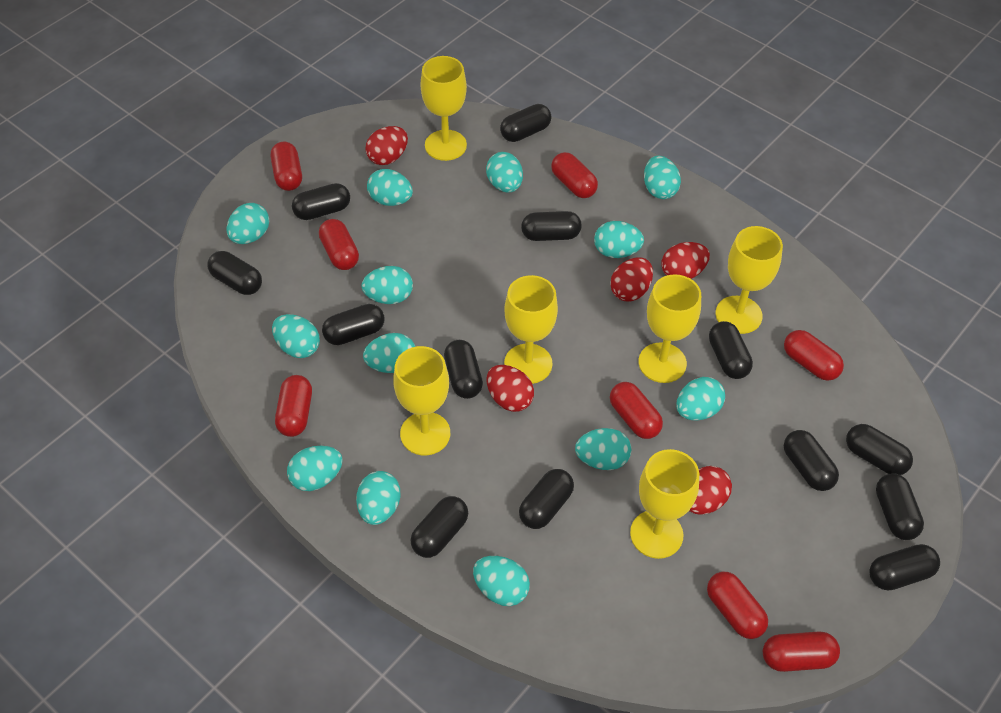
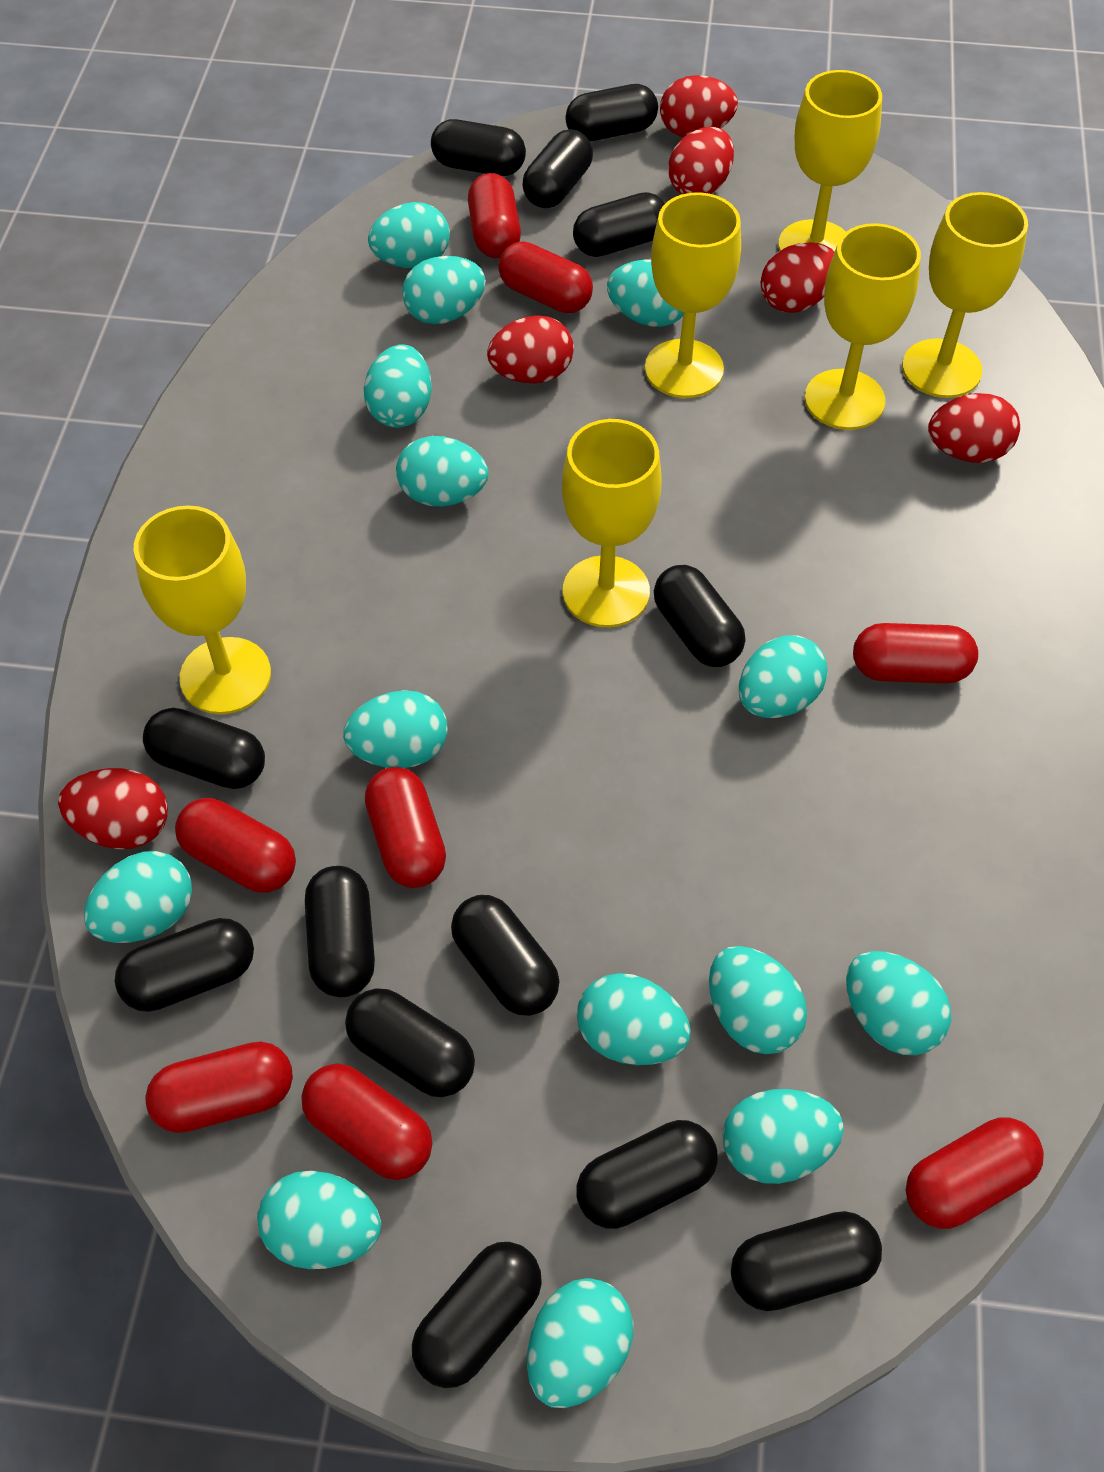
red egg: 5 -> 6
turquoise egg: 13 -> 14

